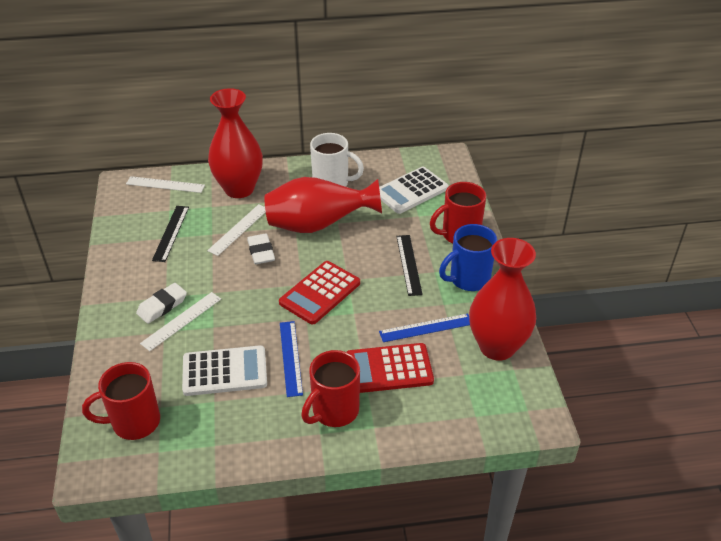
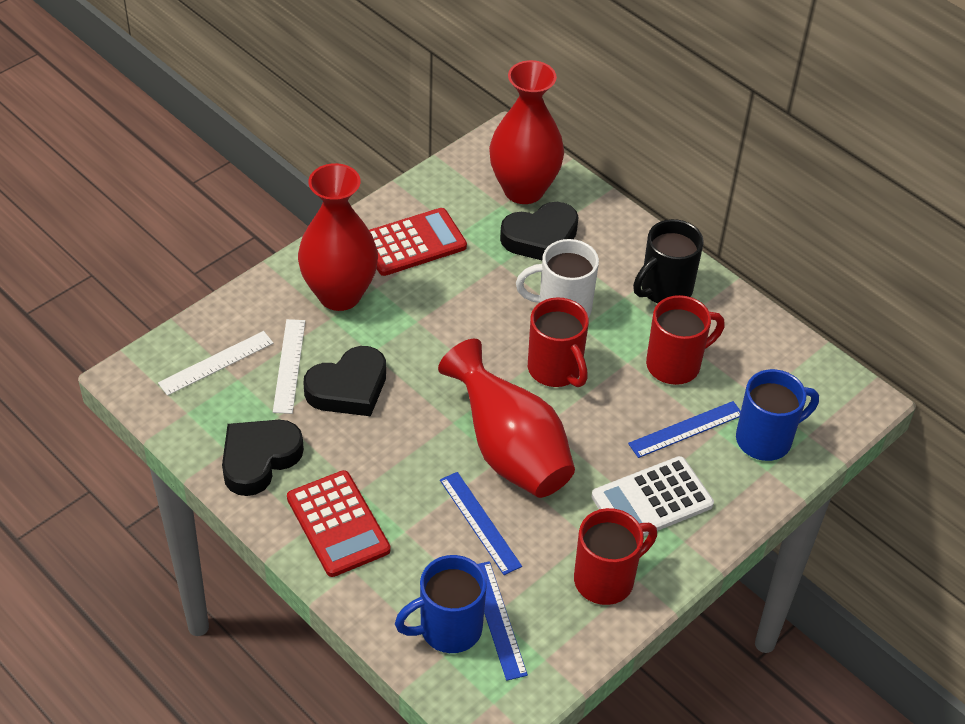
black heart: 0 -> 3
black mug: 0 -> 1
black ruler: 2 -> 0
blue mug: 1 -> 2
blue ruler: 2 -> 3
white calculator: 2 -> 1
white eraser: 2 -> 0
white ruler: 3 -> 2

